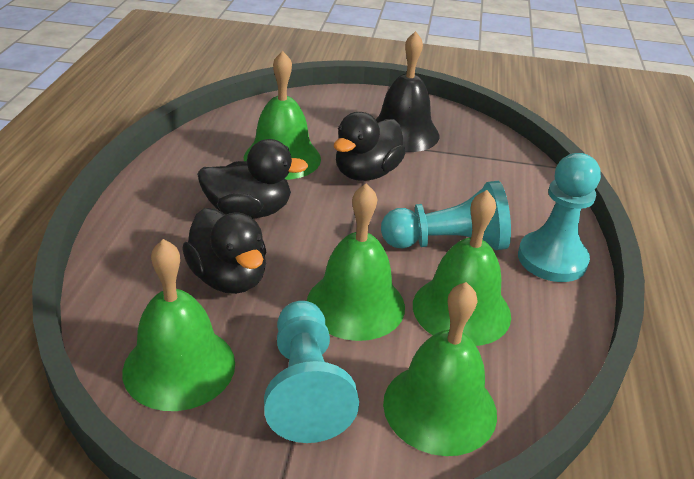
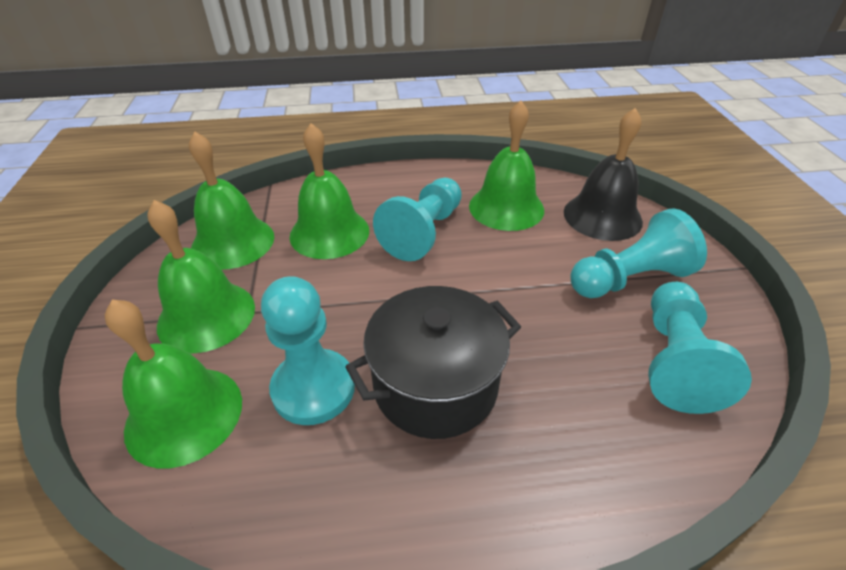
black duck: 3 -> 0
black pot: 0 -> 1
turquoise pawn: 3 -> 4

